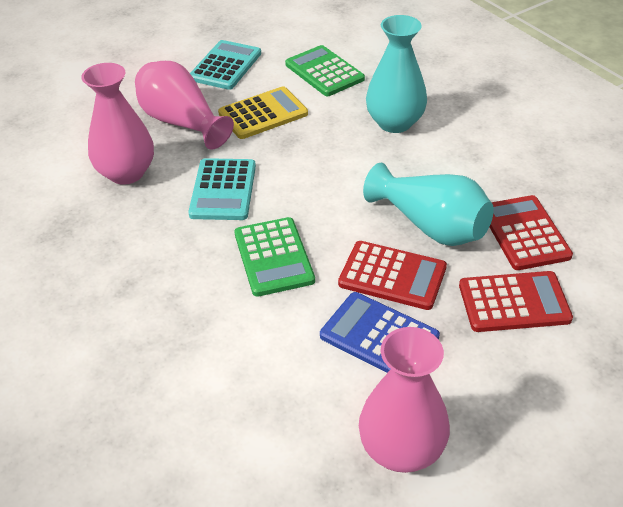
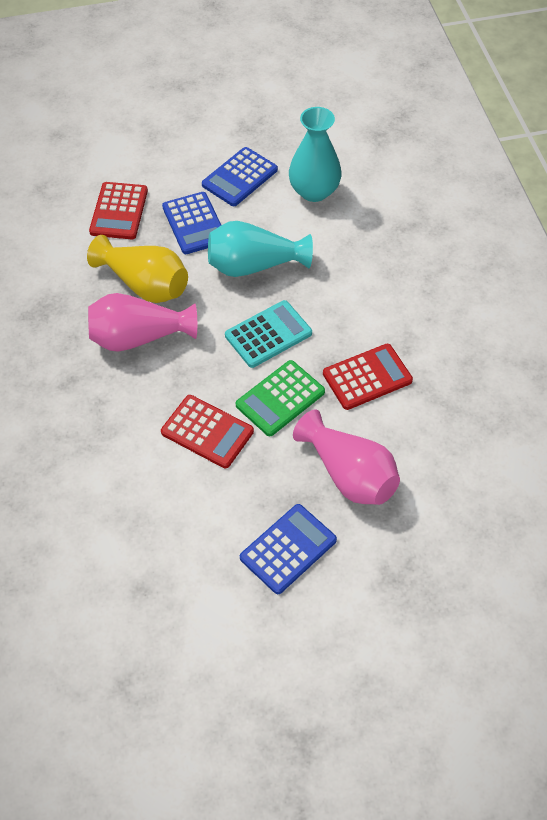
blue calculator: 1 -> 3
green calculator: 2 -> 1
pink vase: 3 -> 2
turquoise calculator: 2 -> 1
yellow calculator: 1 -> 0
yellow vase: 0 -> 1

